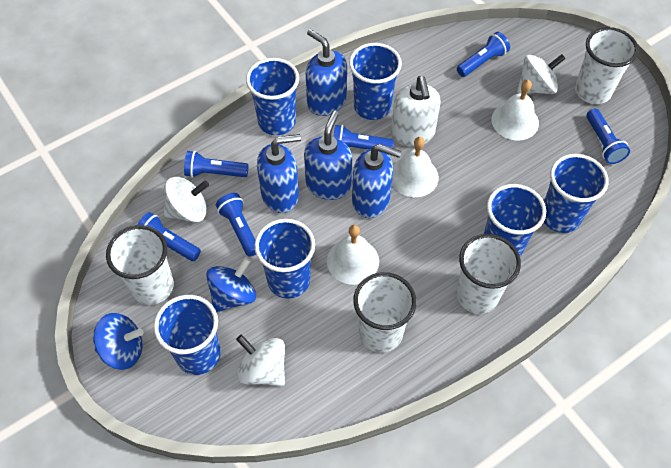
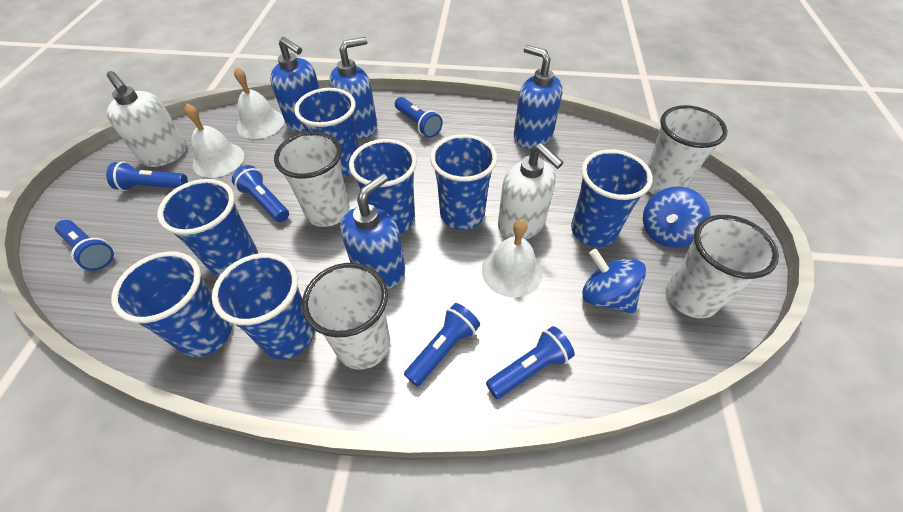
blue cup: 6 -> 7
white soap dispenser: 1 -> 2
white spinning top: 3 -> 0

